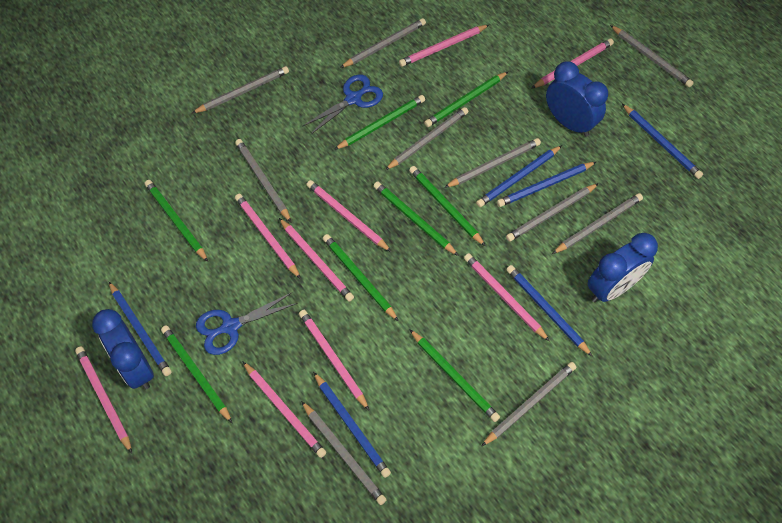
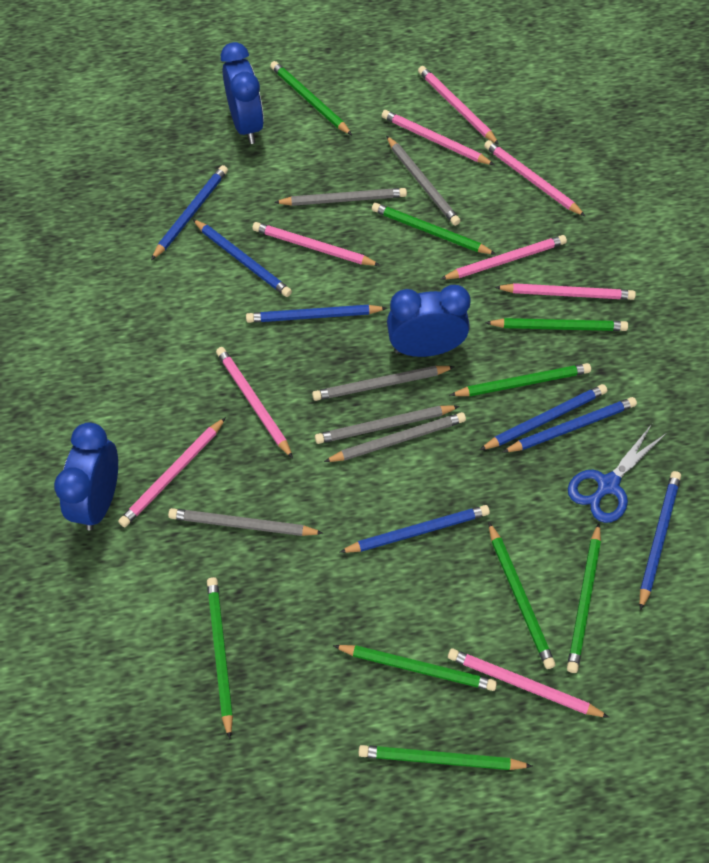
blue pencil: 6 -> 7
blue scissors: 2 -> 1
green pencil: 8 -> 9
grey pencil: 10 -> 6

